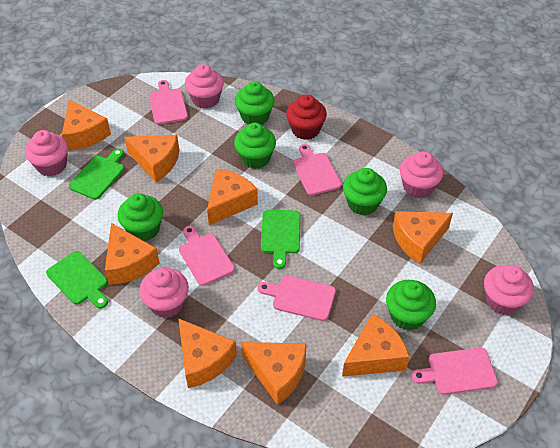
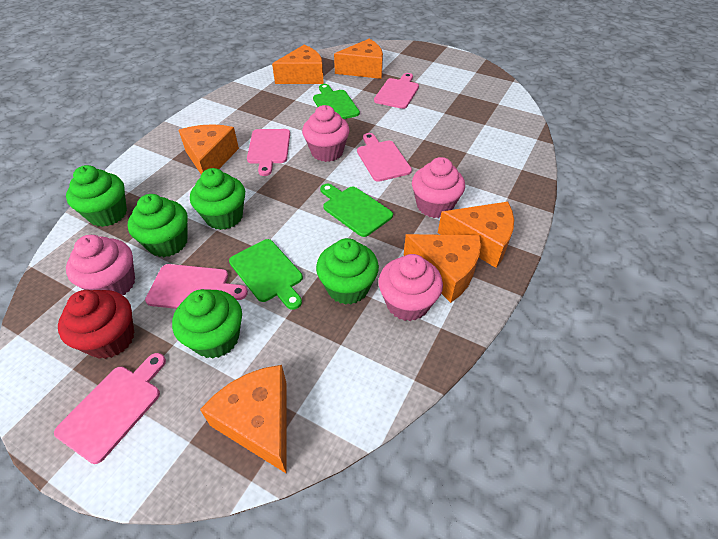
orange cheese: 8 -> 6
pink cupcake: 5 -> 4

